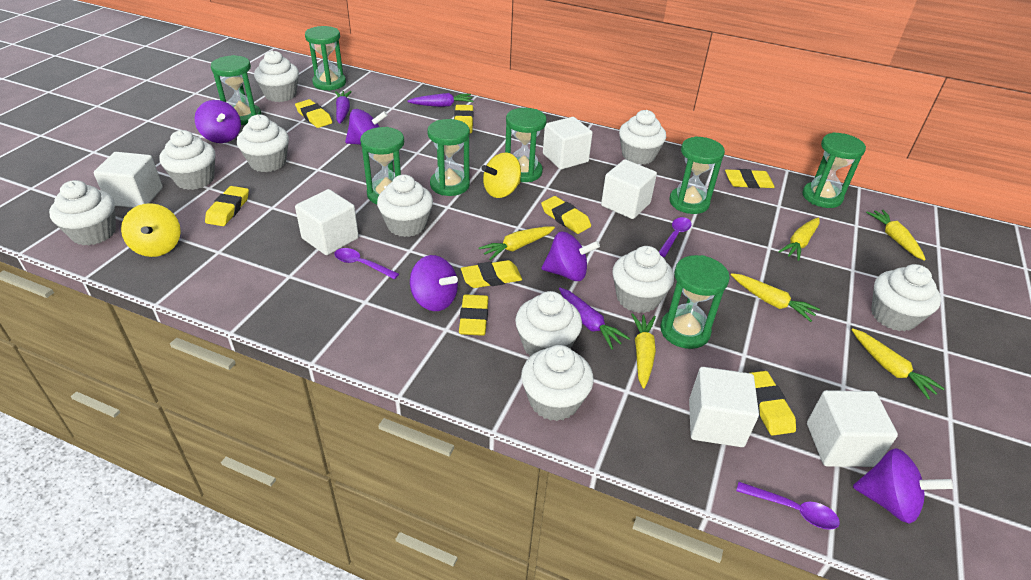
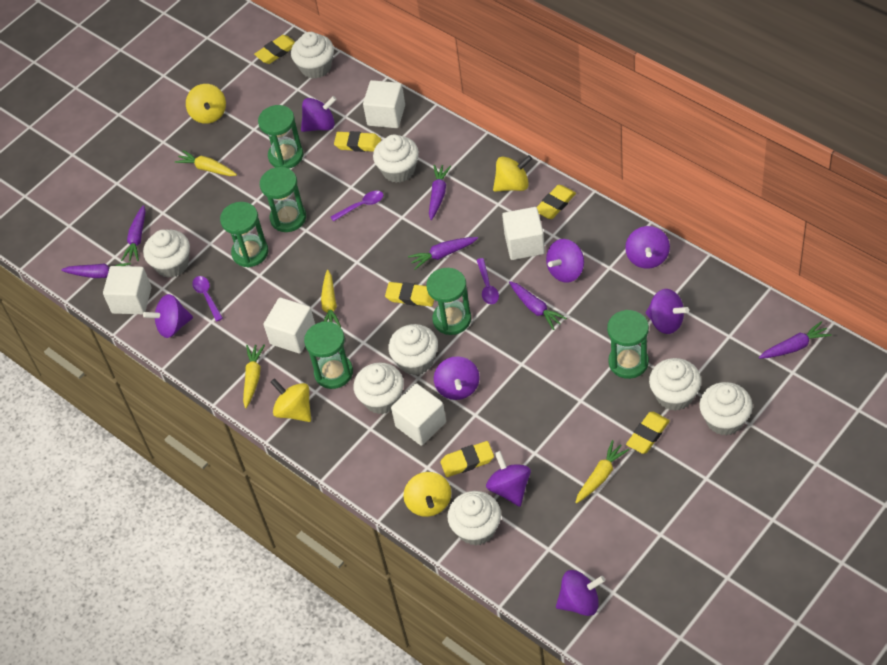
green hourglass: 8 -> 6
purple carrot: 3 -> 6
purple spinning top: 5 -> 8
white cube: 6 -> 5
white cupcake: 10 -> 8
yellow carrot: 6 -> 4
yellow eraser: 8 -> 6
yellow spinning top: 2 -> 4

